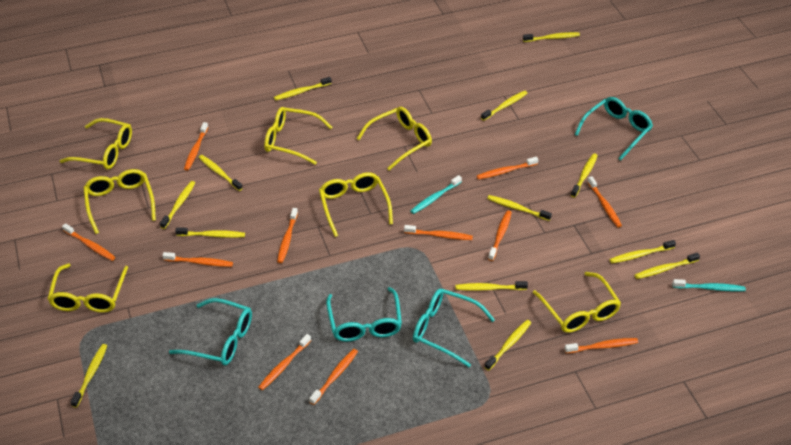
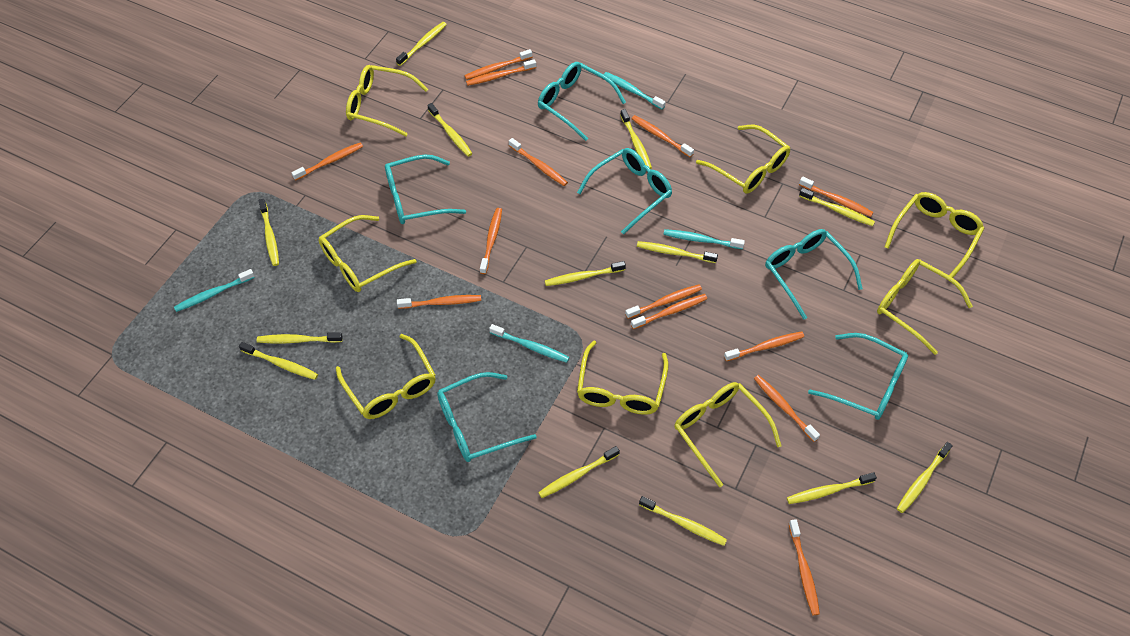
orange toothbrush: 11 -> 13
turquoise glasses: 4 -> 6
turquoise toothbrush: 2 -> 4
yellow glasses: 7 -> 8

